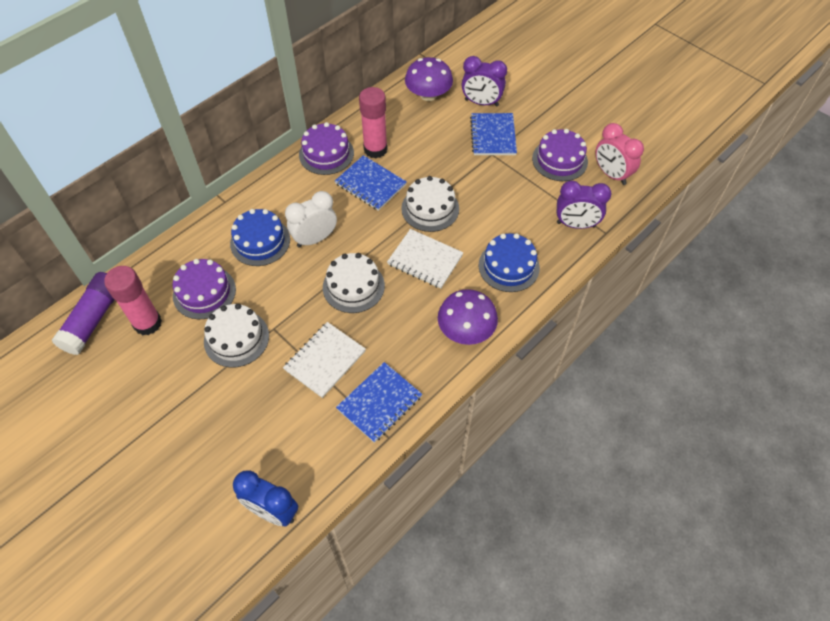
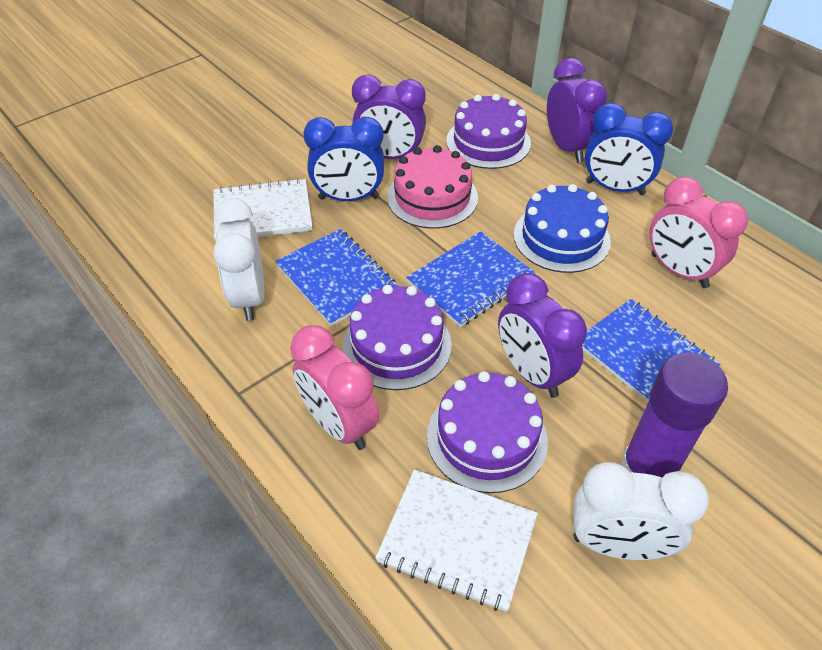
blue cake: 2 -> 1
blue clock: 1 -> 2
pink cake: 0 -> 1
pink clock: 1 -> 2
pink glue stick: 2 -> 0
purple clock: 2 -> 3
purple mushroom: 2 -> 0
white cake: 3 -> 0
white clock: 1 -> 2

